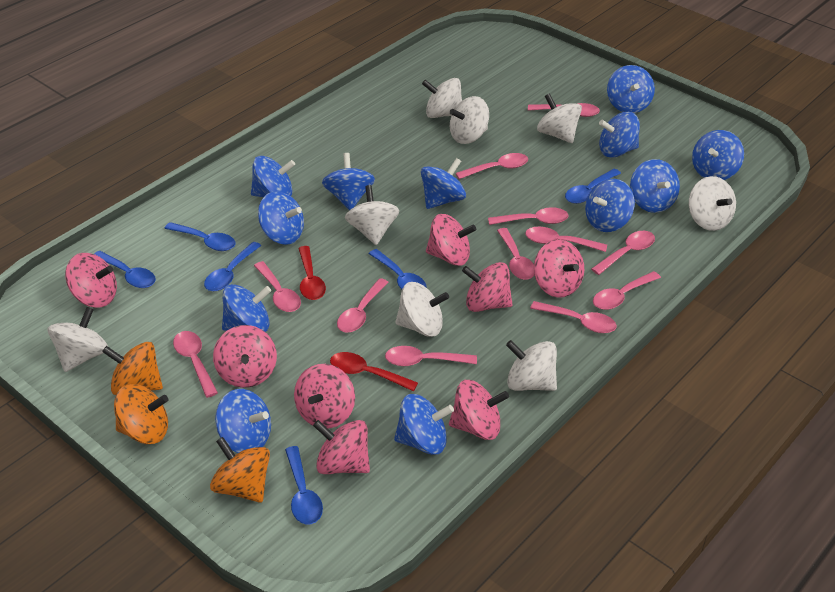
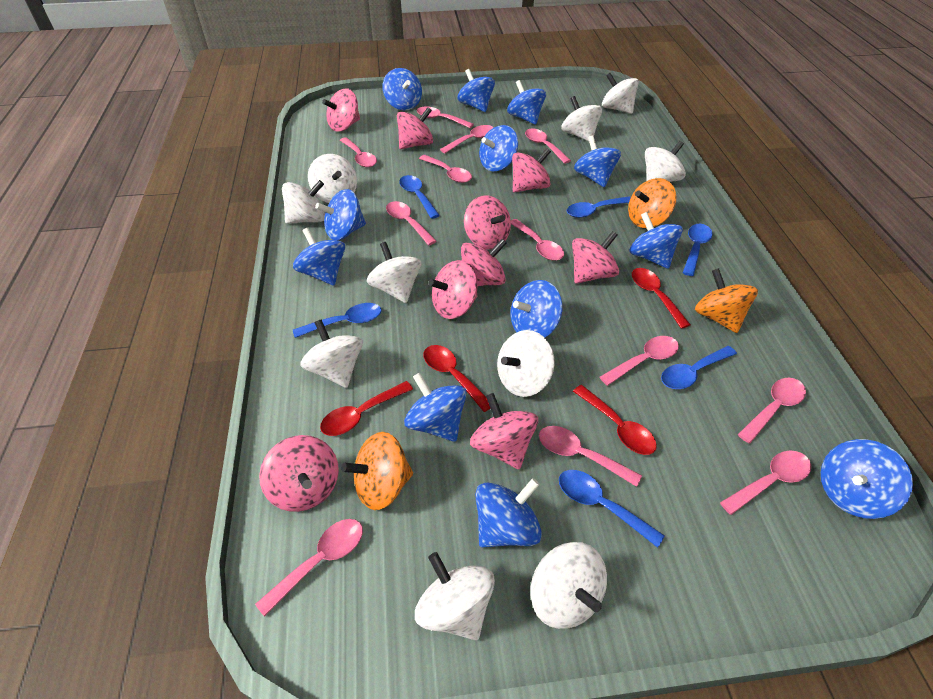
pink spinning top: 8 -> 9
red spoon: 2 -> 4
white spinning top: 8 -> 10

